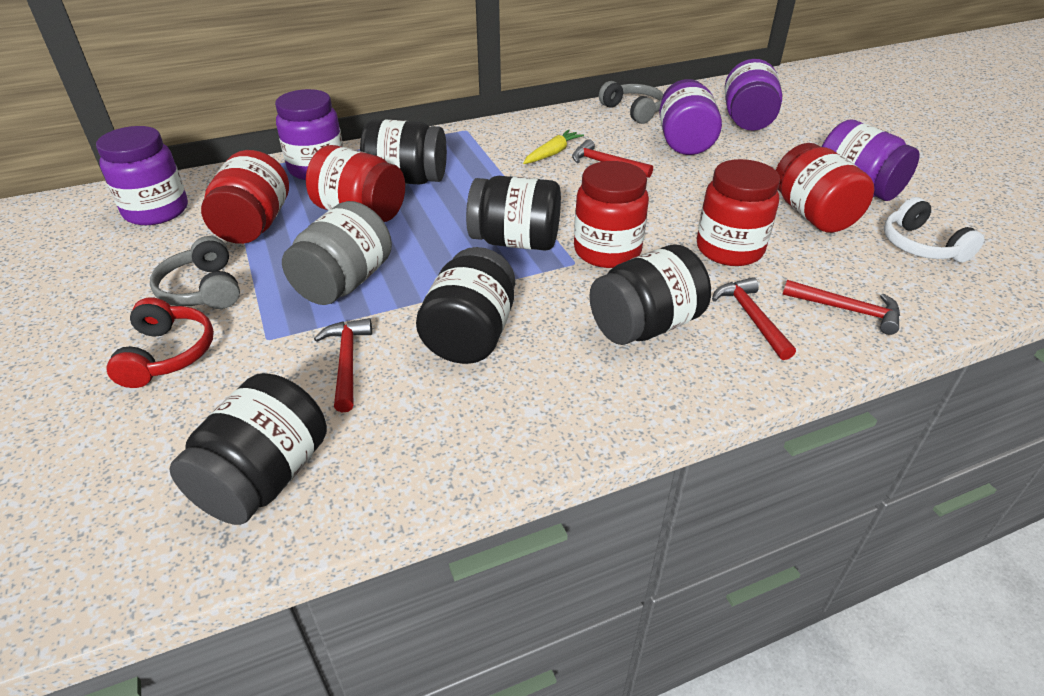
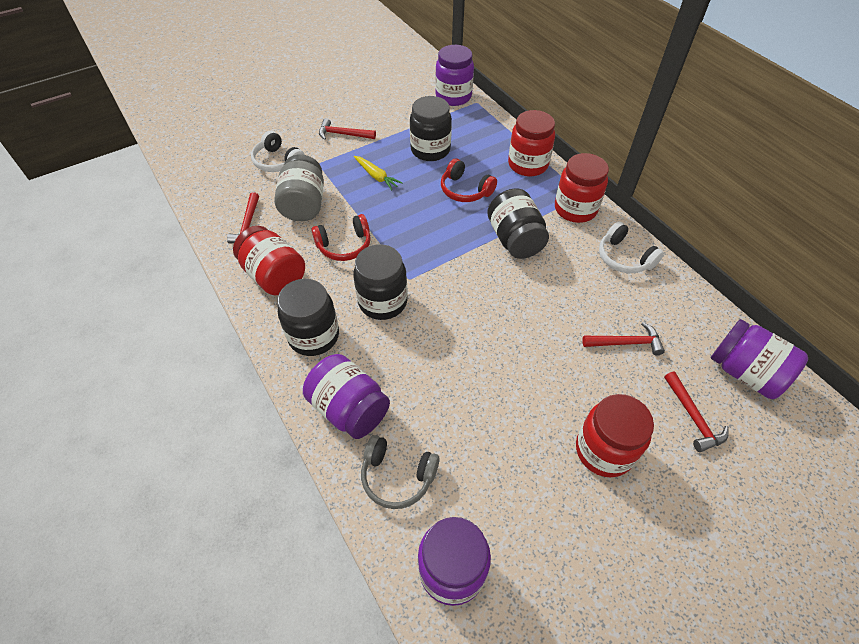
black jar: 5 -> 4
grey headphones: 2 -> 1
purple jar: 5 -> 4
red headphones: 1 -> 2
red jar: 5 -> 4
white headphones: 1 -> 2

